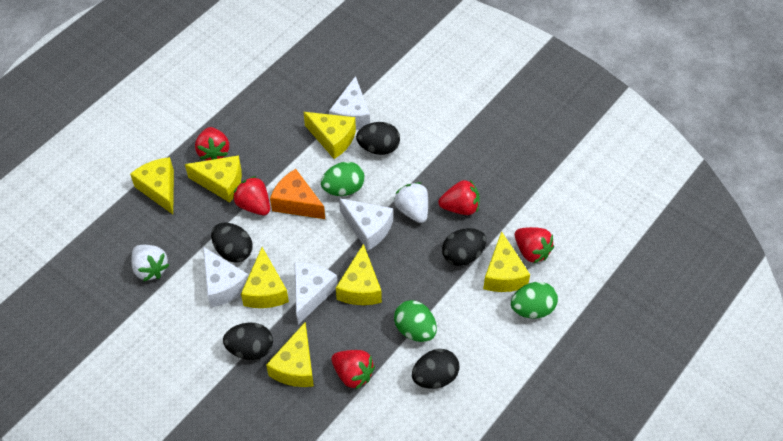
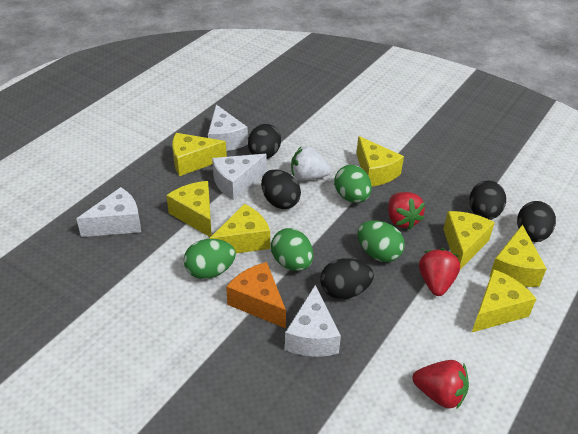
green egg: 3 -> 4
red strawberry: 5 -> 3
white strawberry: 2 -> 1

